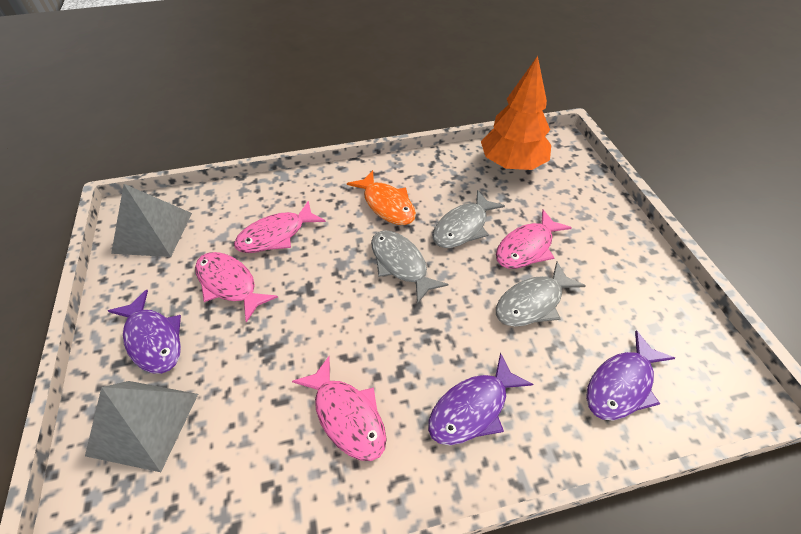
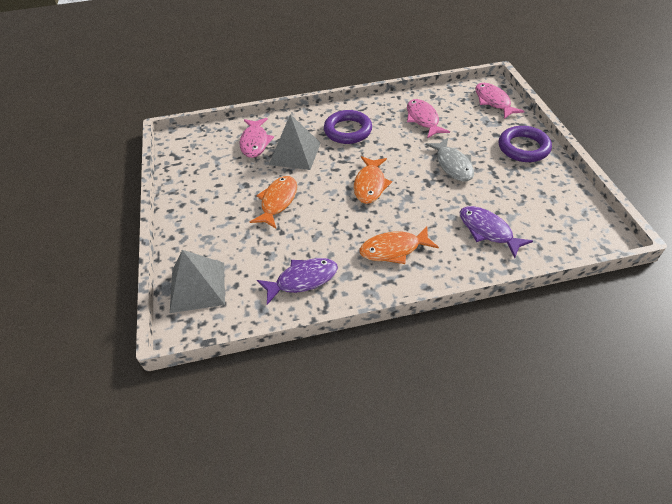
grey fish: 3 -> 1
orange fish: 1 -> 3
orange tree: 1 -> 0
pink fish: 4 -> 3
purple fish: 3 -> 2
purple ring: 0 -> 2

